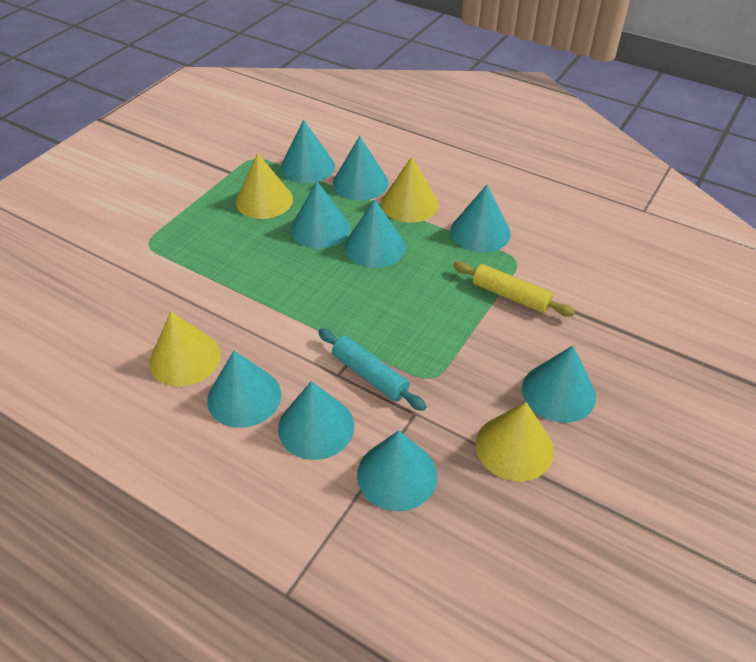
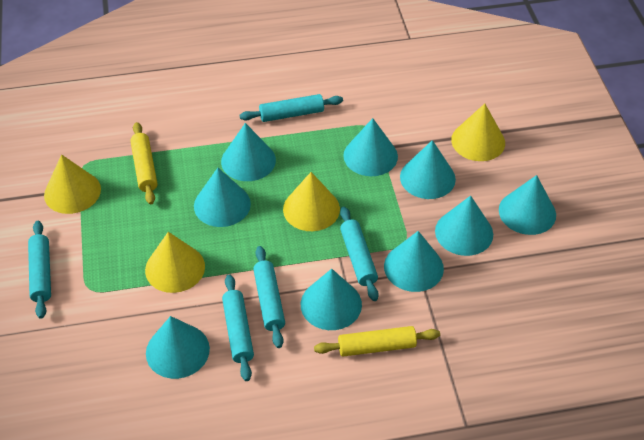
turquoise rolling pin: 1 -> 5
yellow rolling pin: 1 -> 2

